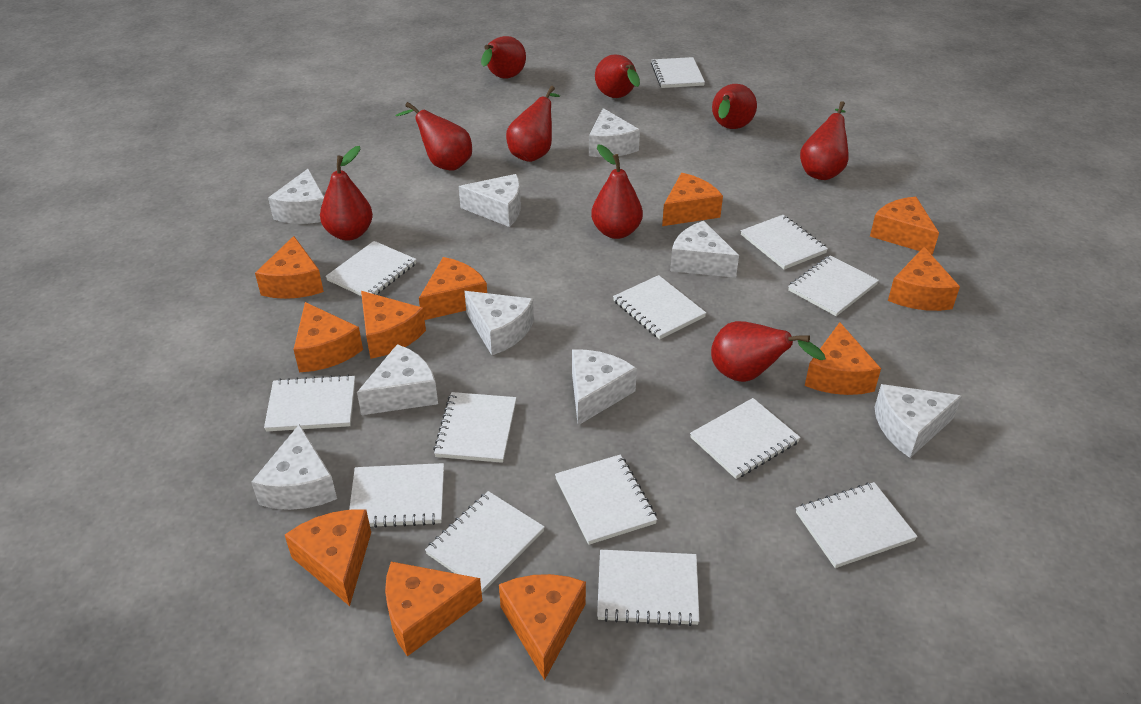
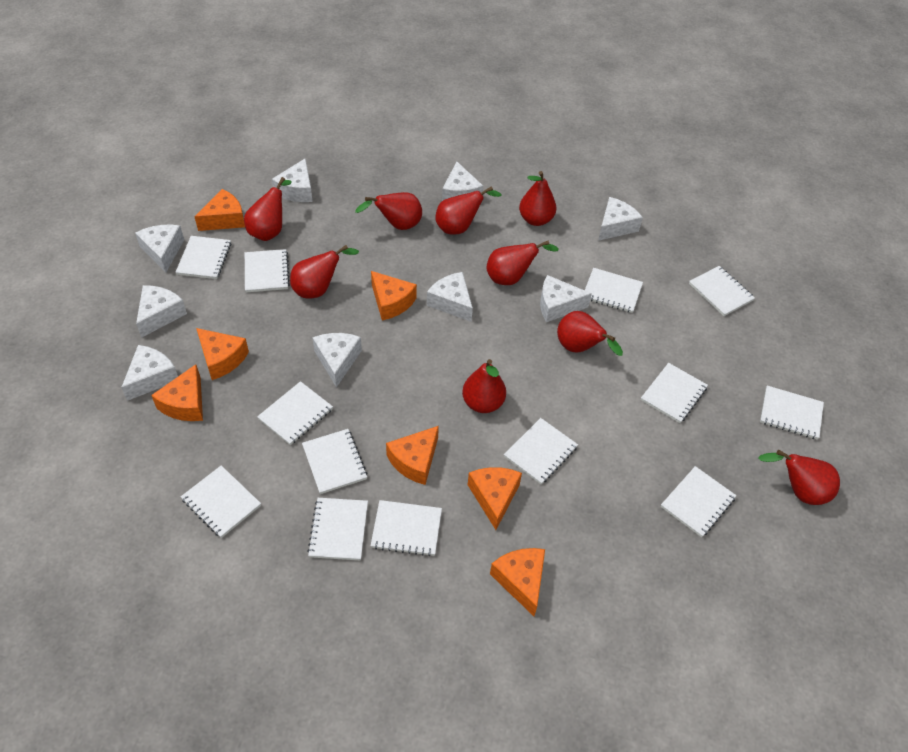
orange cheese: 11 -> 7

